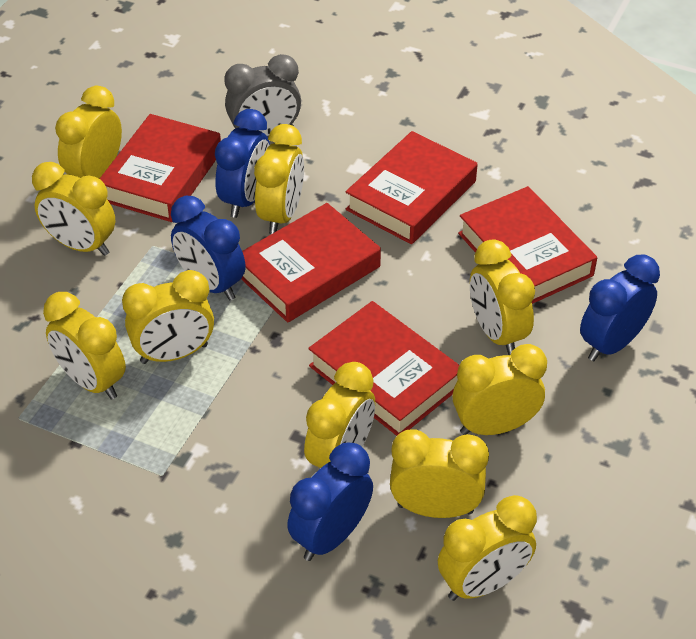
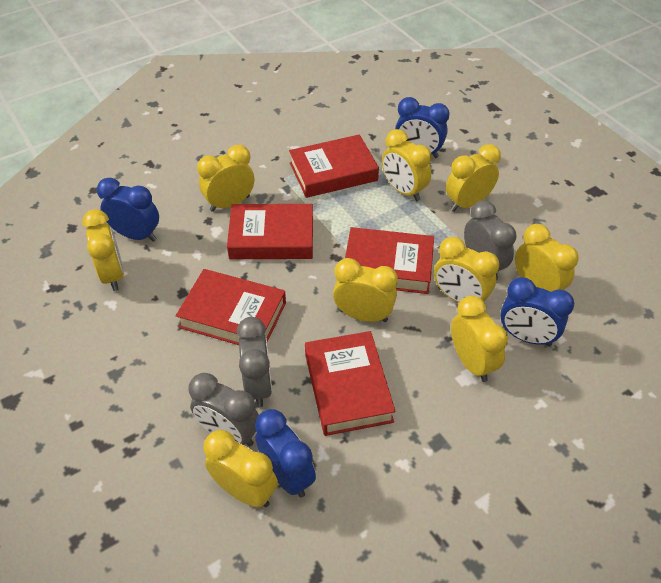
grey clock: 1 -> 3
yellow clock: 10 -> 9

